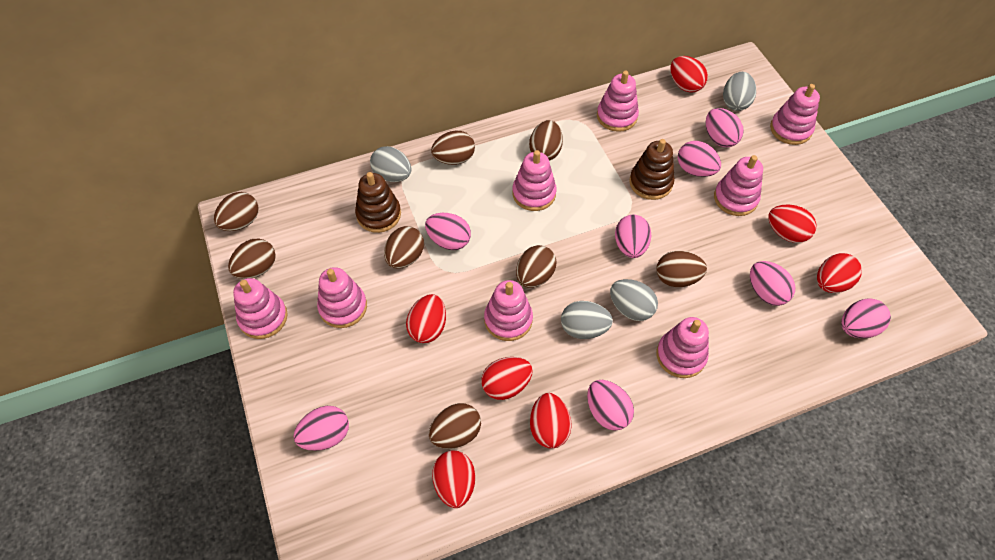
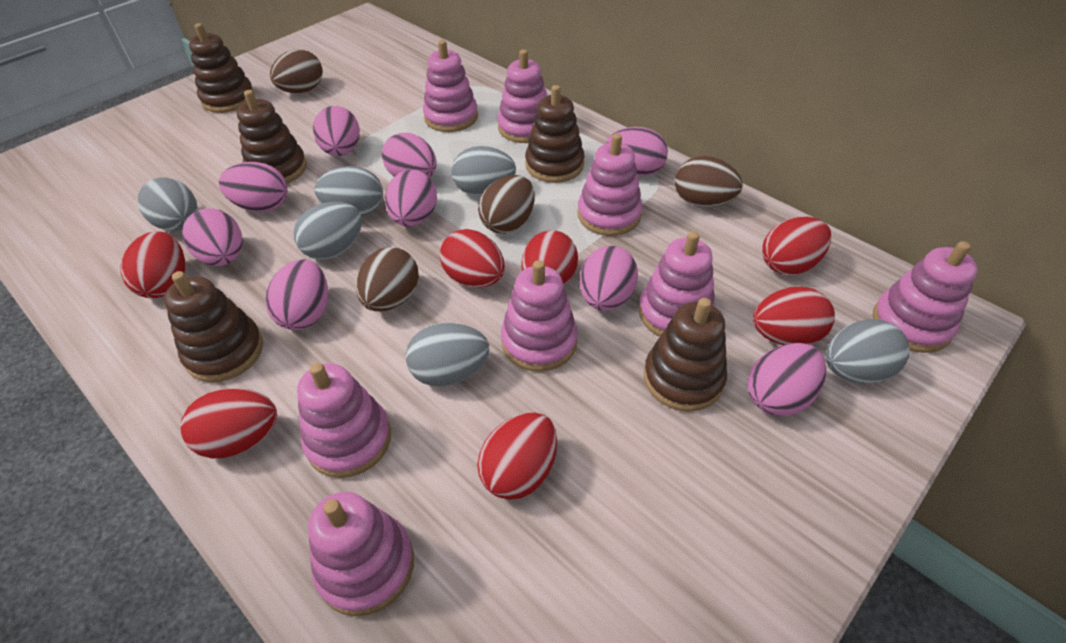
brown egg: 8 -> 4
brown stacking toy: 2 -> 5
grey egg: 4 -> 6
pink egg: 8 -> 9

